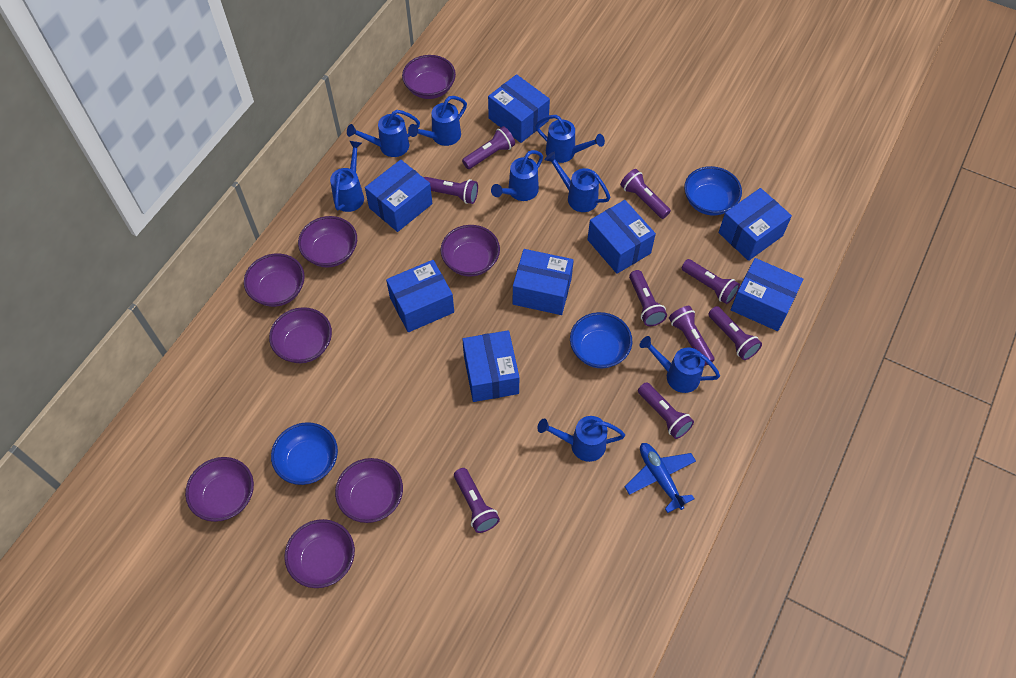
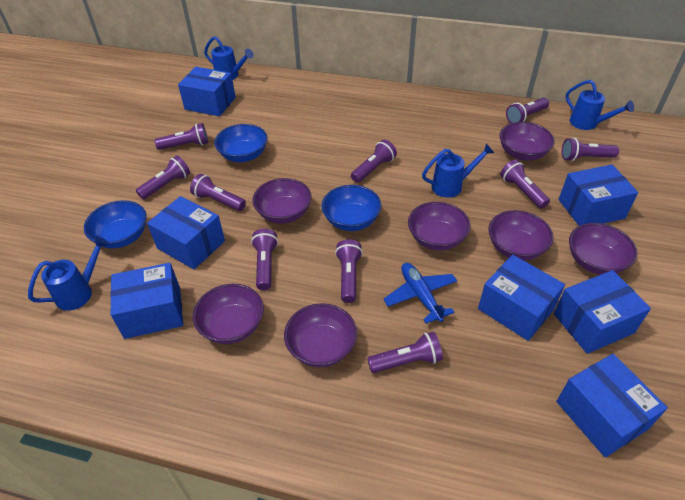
blue box: 8 -> 7
blue watering can: 8 -> 4
purple bowl: 8 -> 7
purple flashlight: 9 -> 10

